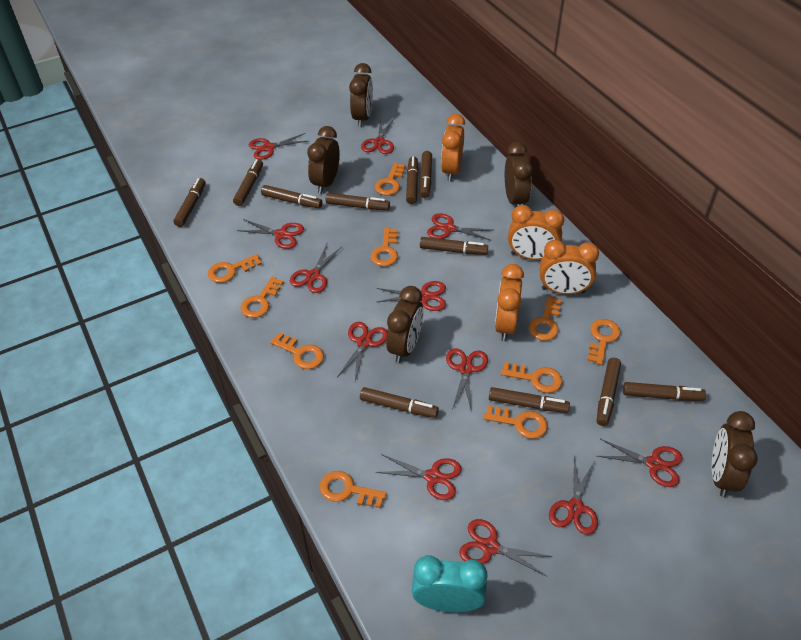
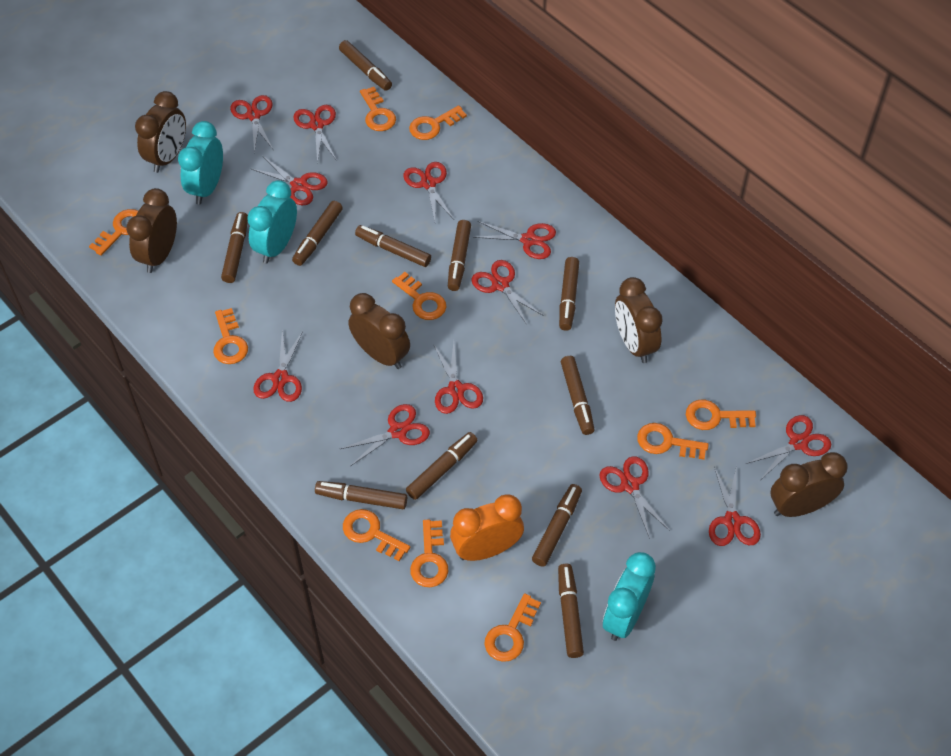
orange clock: 4 -> 1
turquoise clock: 1 -> 3

